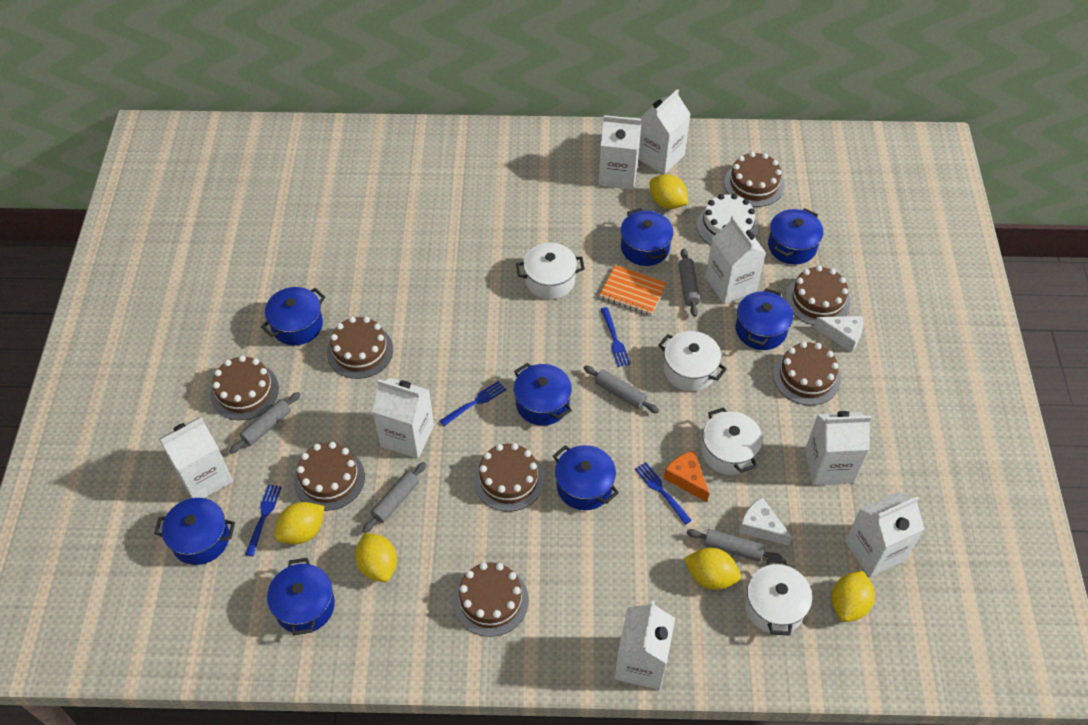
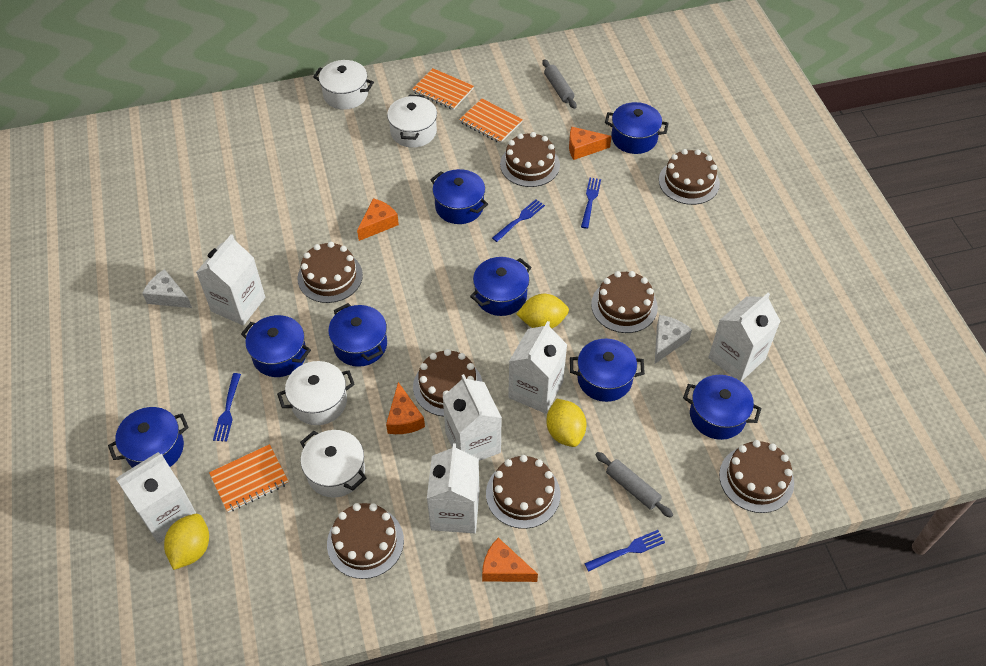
grey rolling pin: 5 -> 2
orange cheese: 1 -> 4
orange notebook: 1 -> 3
white cake: 1 -> 0
white carton: 8 -> 6
yellow lemon: 5 -> 3

